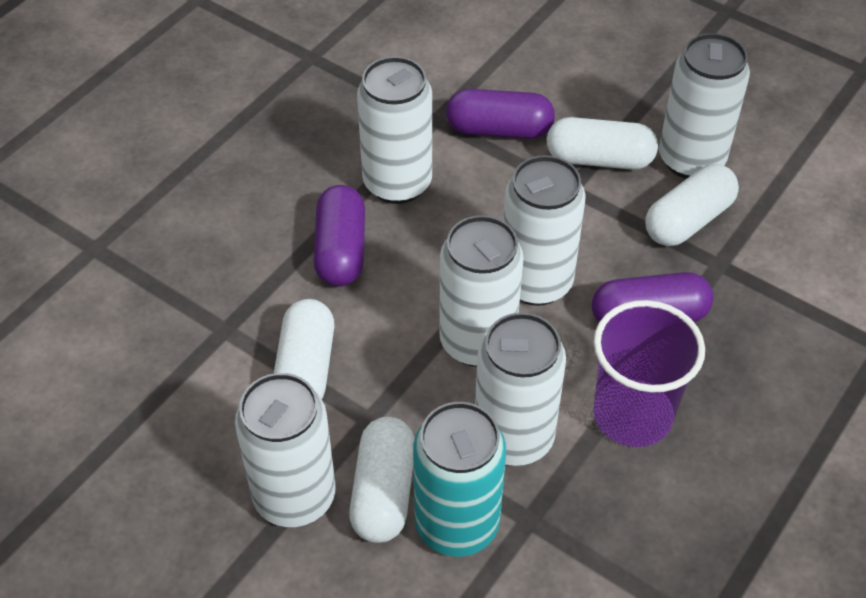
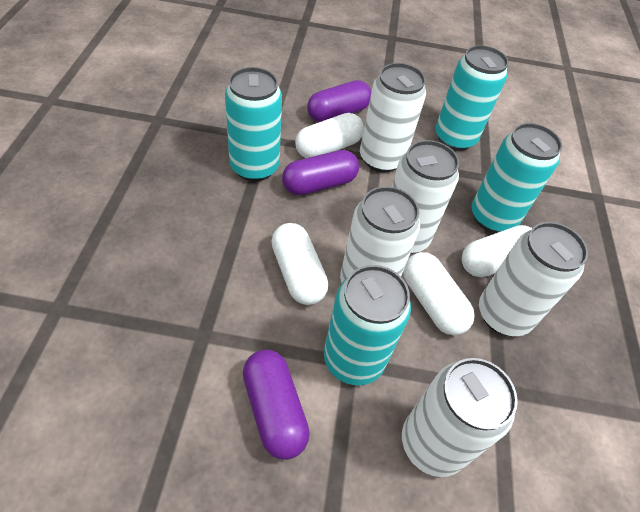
purple cup: 1 -> 0
turquoise can: 1 -> 4
white can: 6 -> 5

